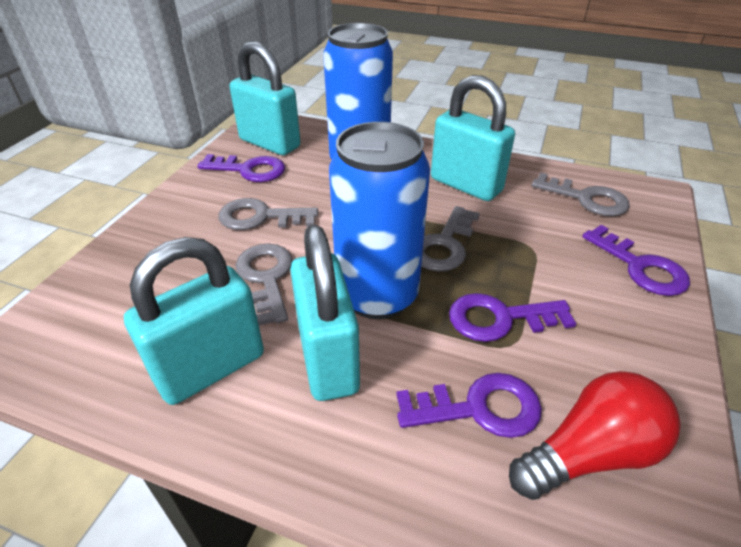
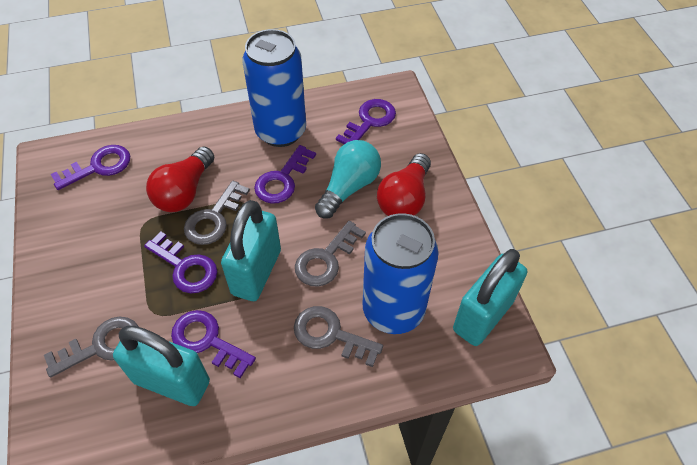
purple key: 4 -> 5
red light bulb: 1 -> 2
turquoise light bulb: 0 -> 1
turquoise padlock: 4 -> 3

